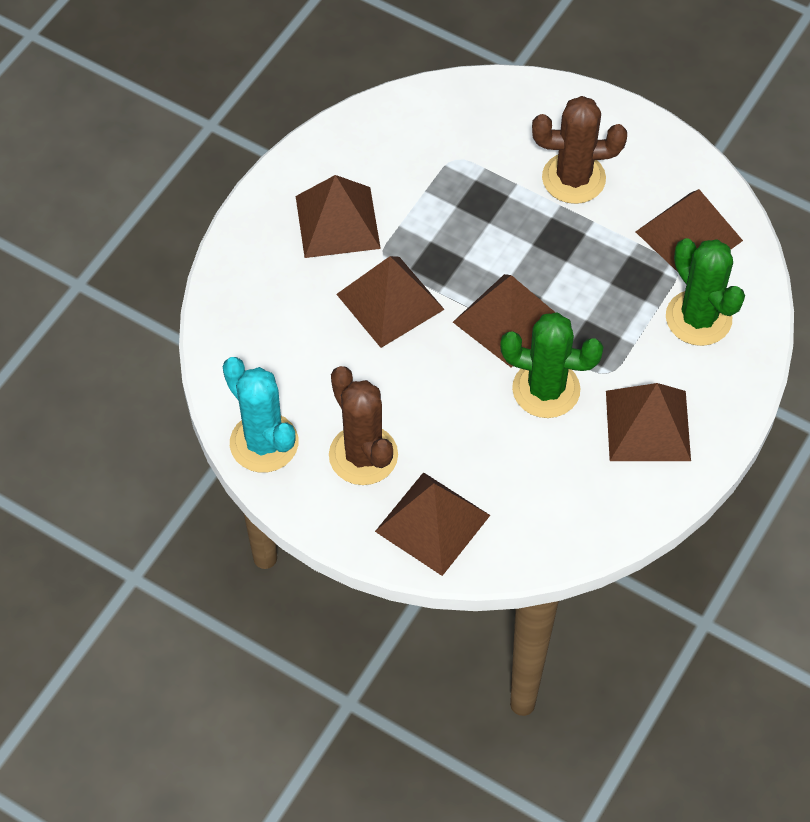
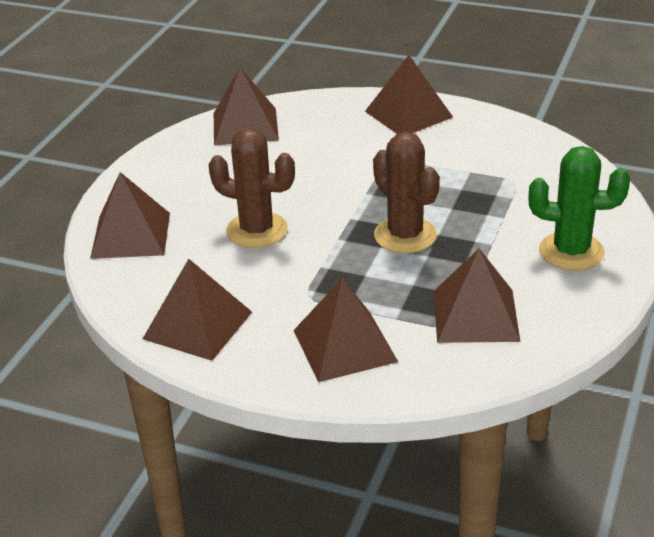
green cactus: 2 -> 1
turquoise cactus: 1 -> 0

